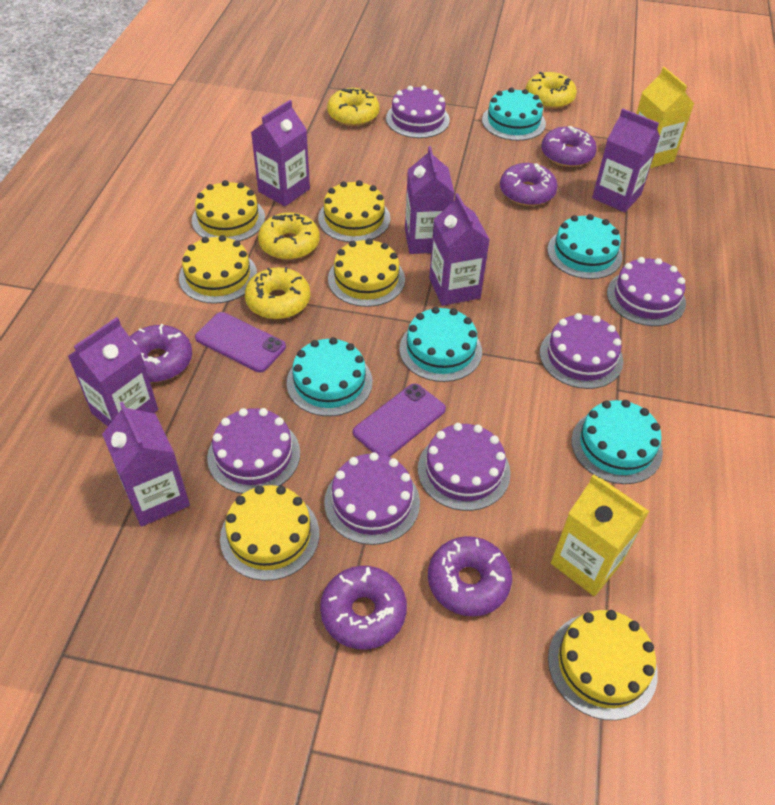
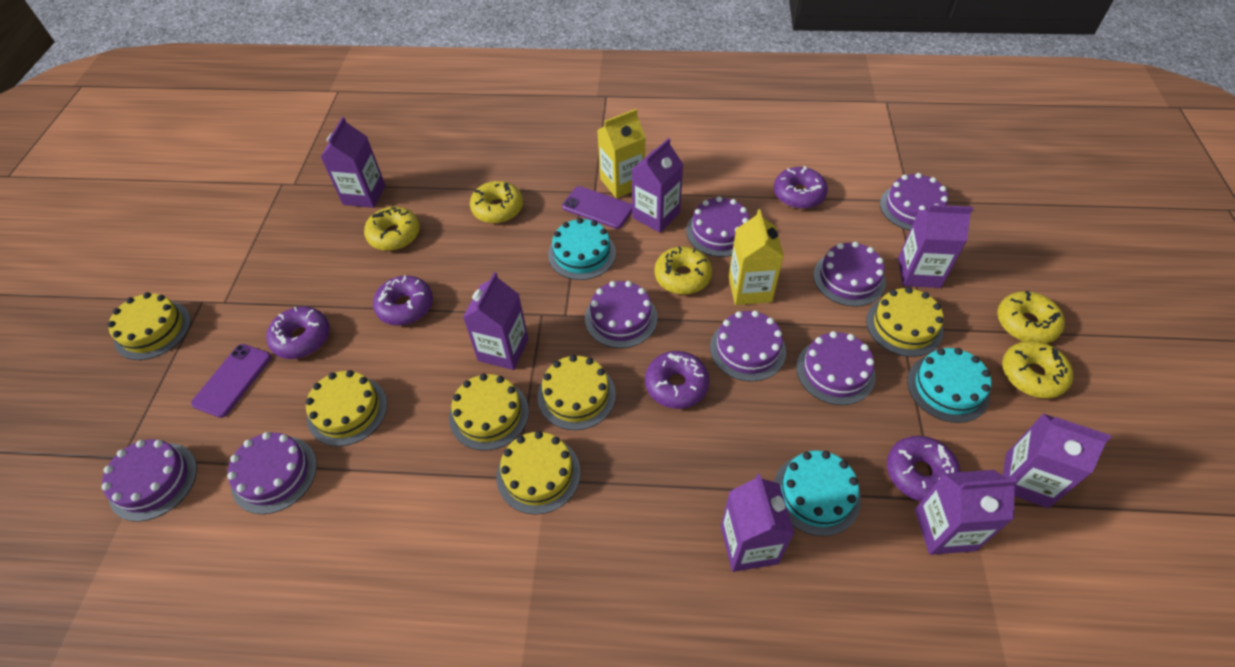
purple cake: 6 -> 8
purple carton: 6 -> 7
turquoise cake: 5 -> 3
yellow donut: 4 -> 5

